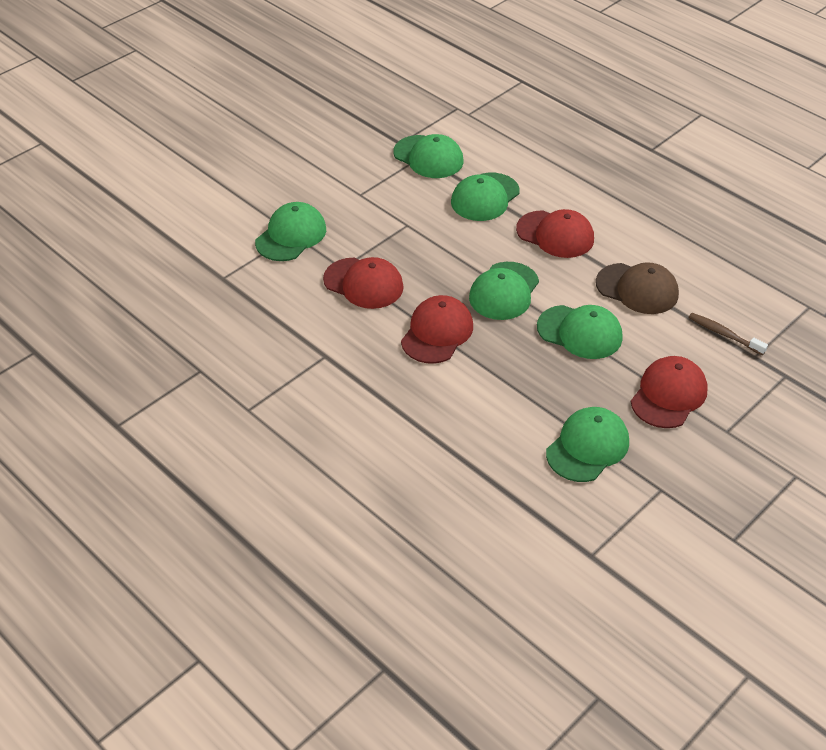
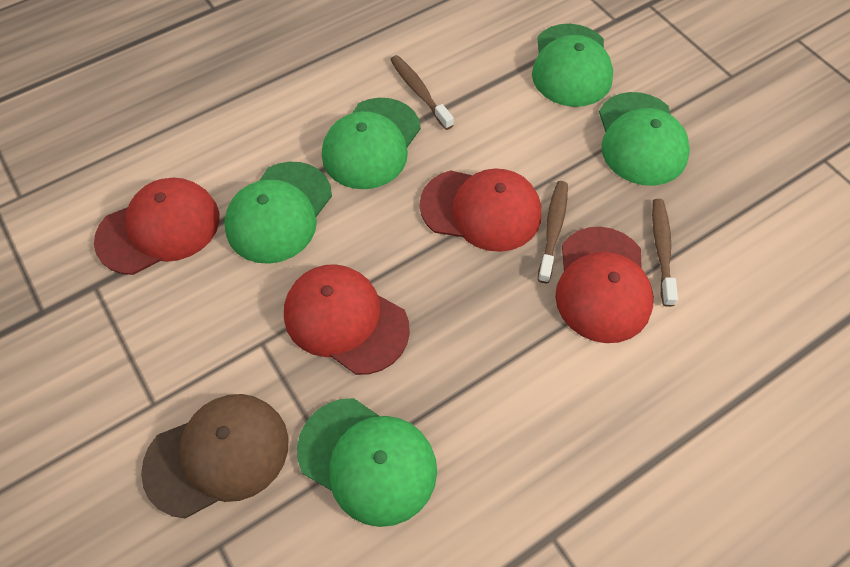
brown toothbrush: 1 -> 3
green cap: 6 -> 5

